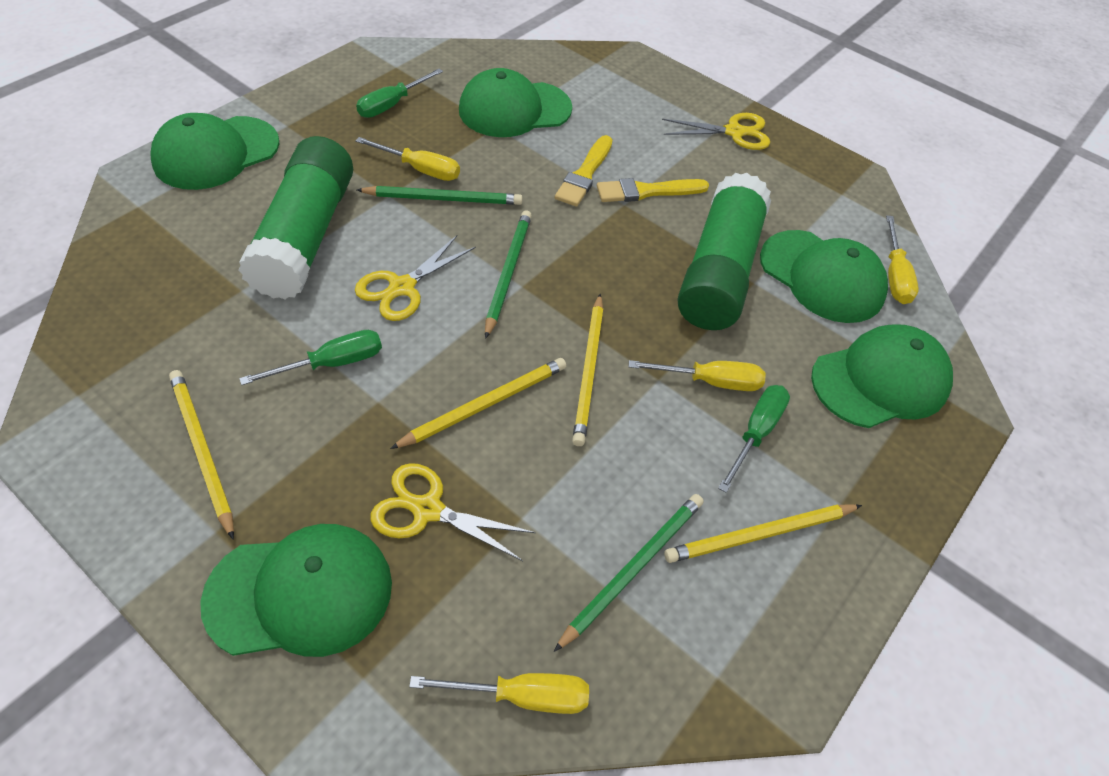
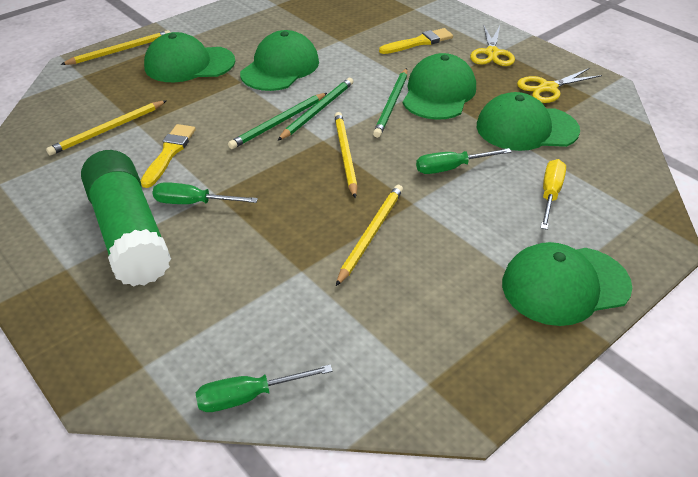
green glue stick: 2 -> 1
yellow scissors: 3 -> 2
yellow screwdriver: 4 -> 1

